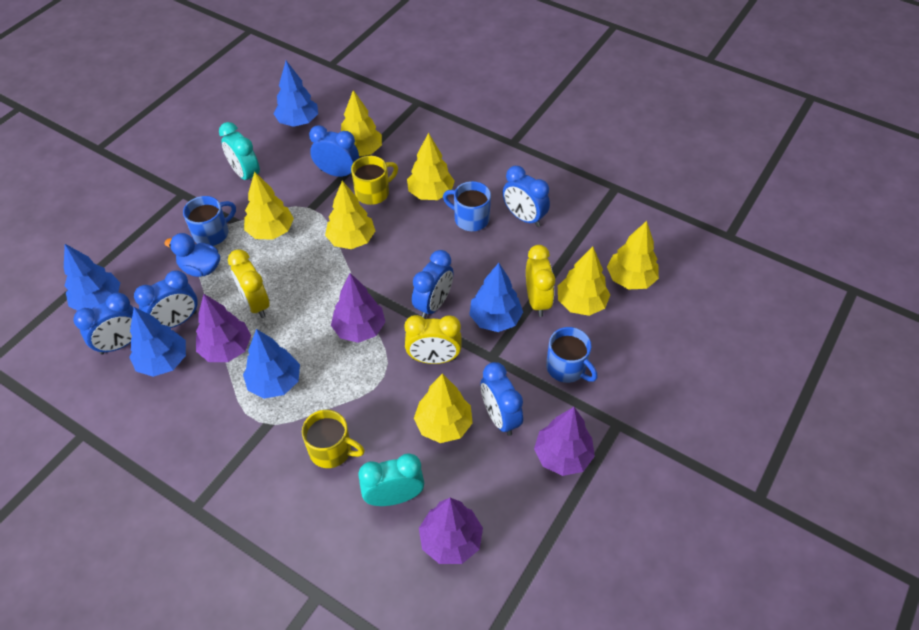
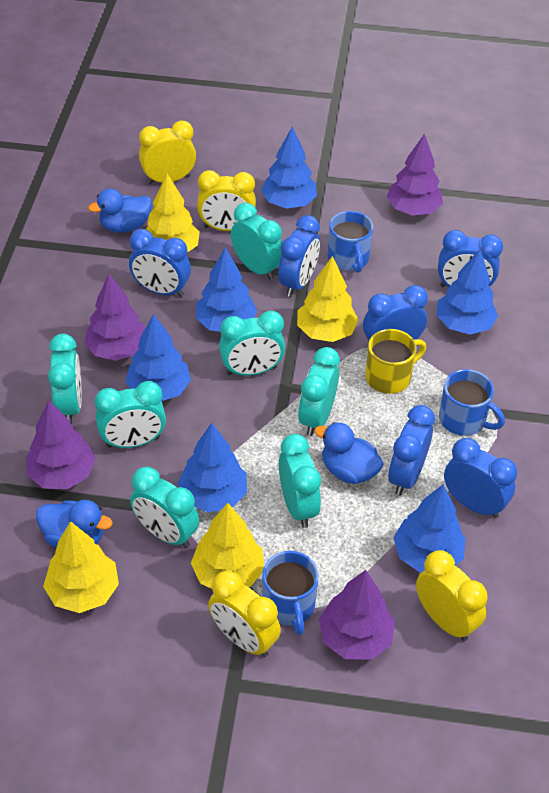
blue duck: 1 -> 3
blue tree: 5 -> 6
turquoise clock: 2 -> 7
yellow clock: 3 -> 4
yellow mug: 2 -> 1
yellow tree: 7 -> 4

